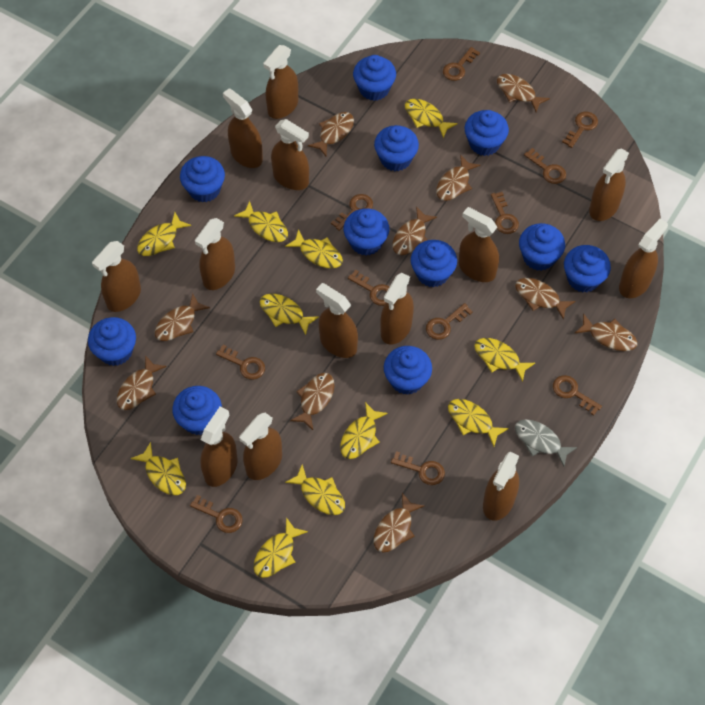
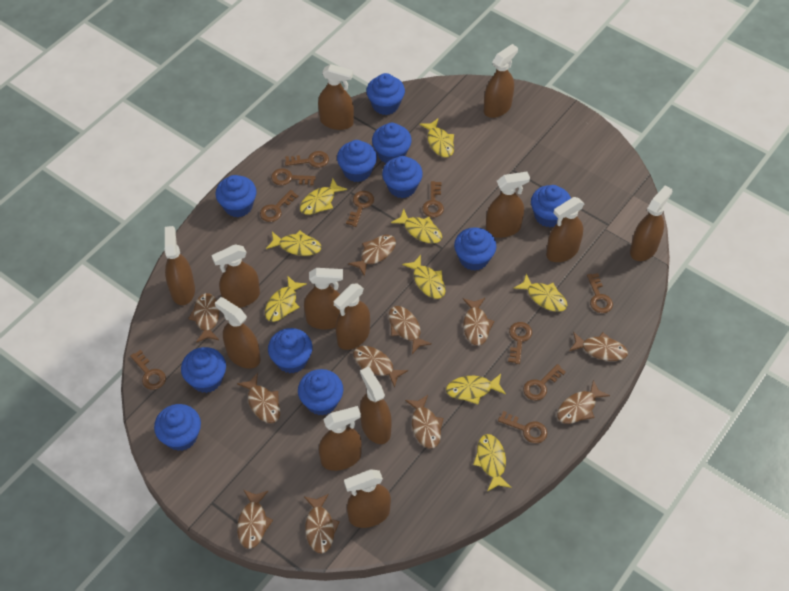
brown fish: 10 -> 11
brown key: 11 -> 10
grey fish: 1 -> 0
yellow fish: 11 -> 9

